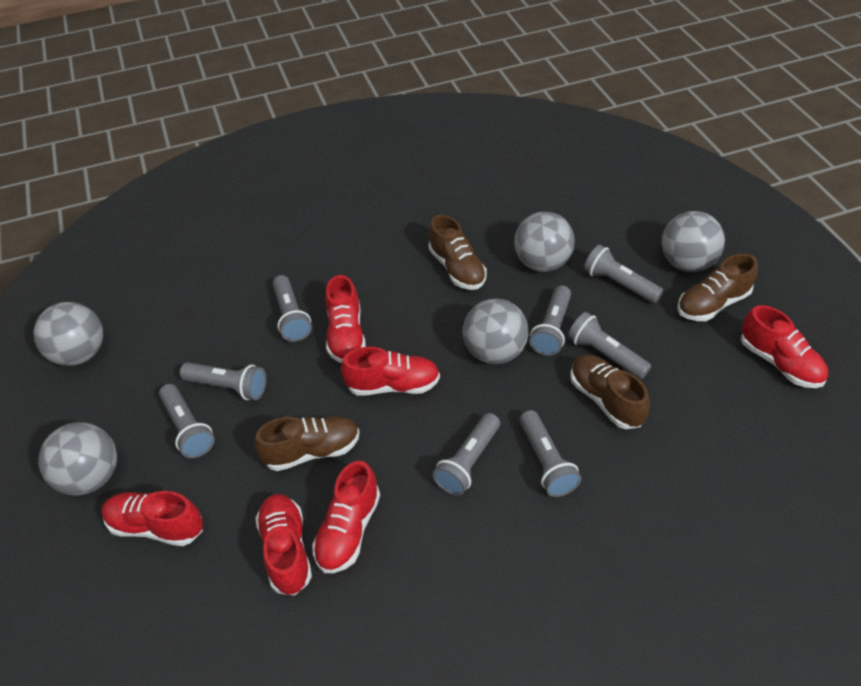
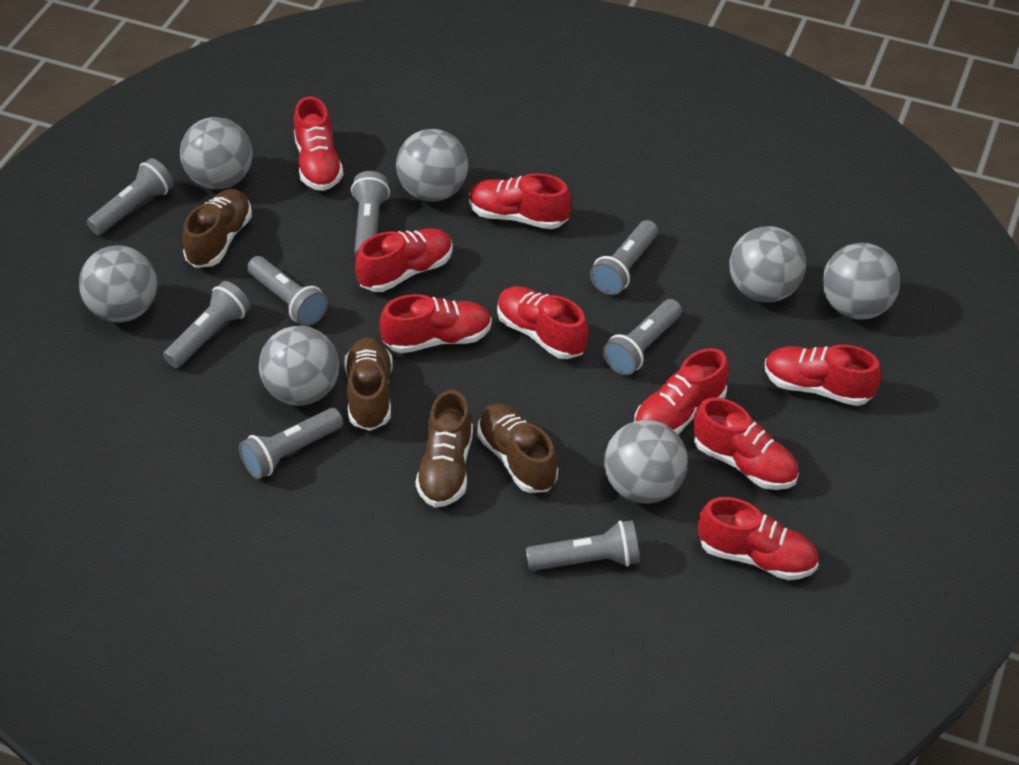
grey ball: 5 -> 7
red shoe: 6 -> 9

